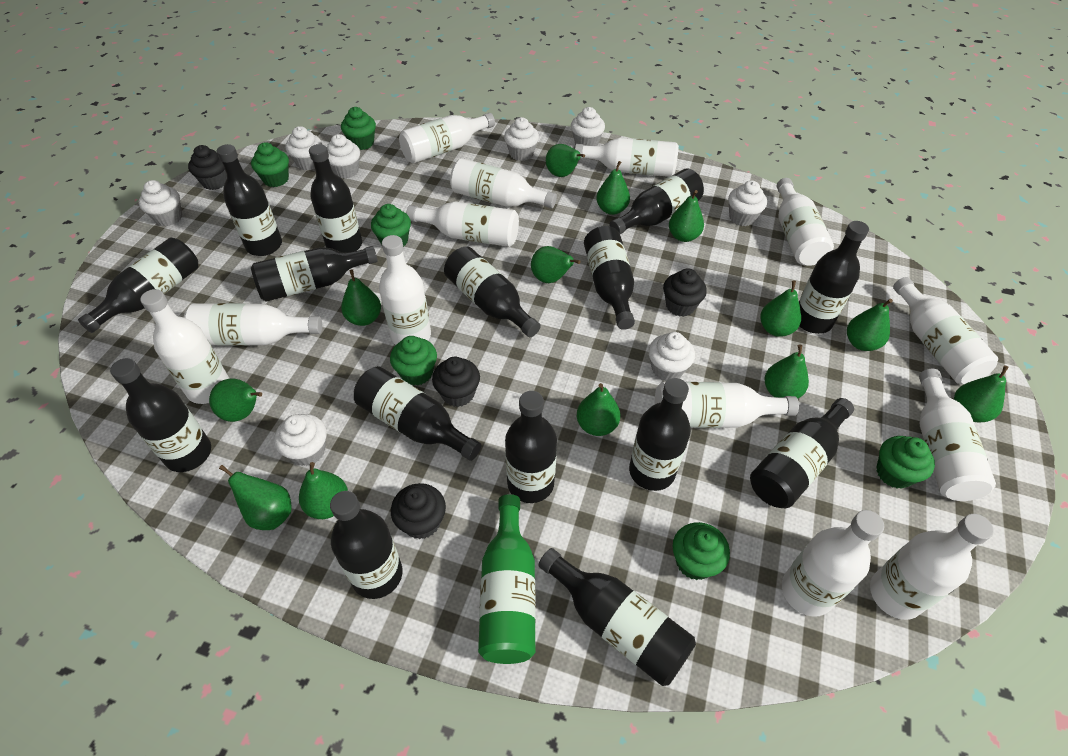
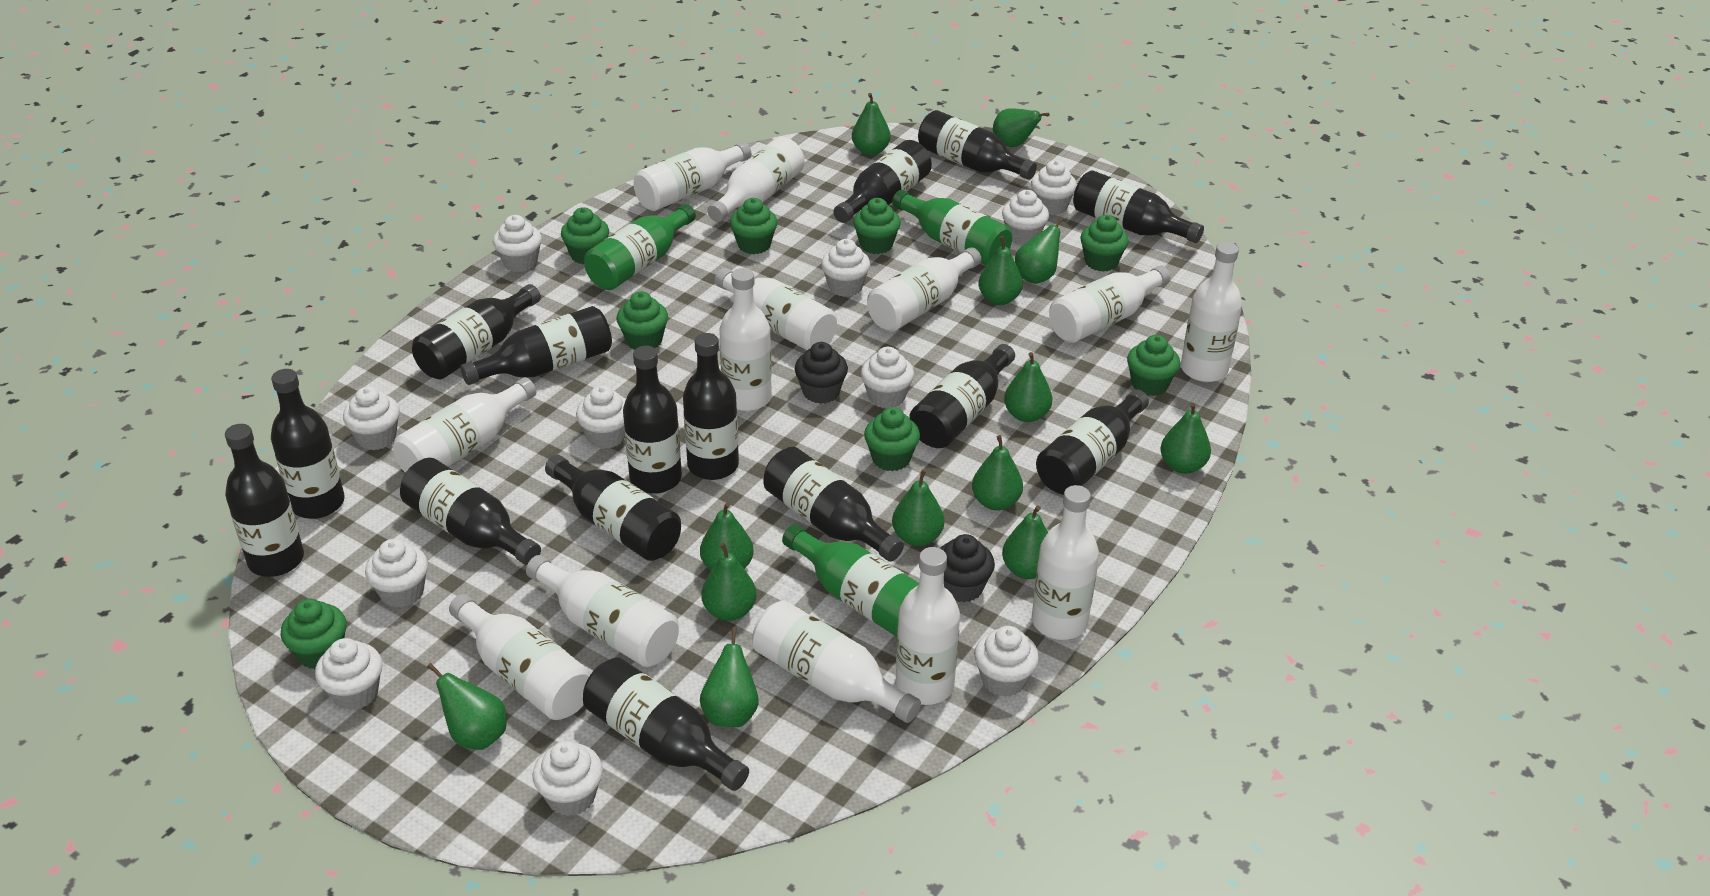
black cupcake: 4 -> 2
green bottle: 1 -> 3
green cupcake: 6 -> 8
white cupcake: 8 -> 11

